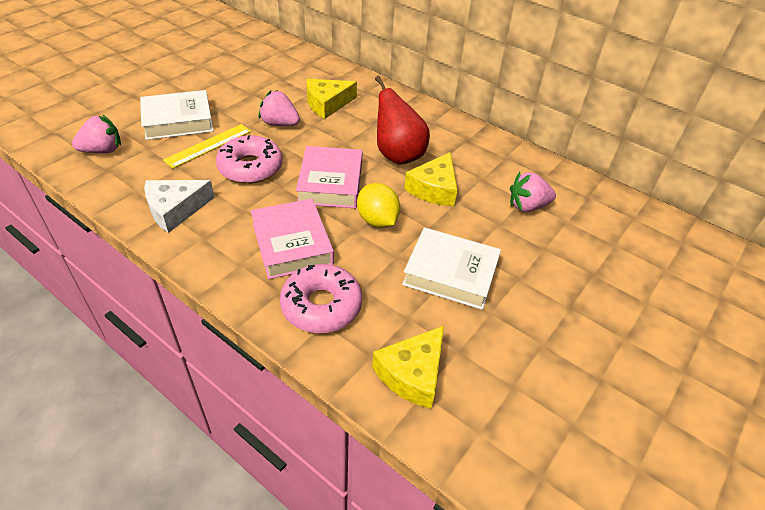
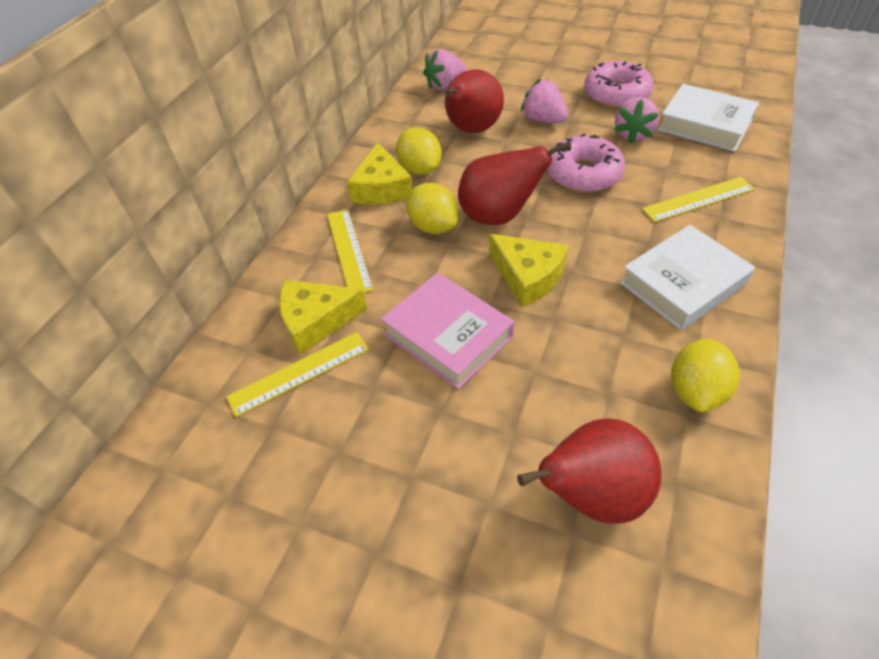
pink book: 2 -> 1
red pear: 1 -> 3
white cheese: 1 -> 0
yellow lemon: 1 -> 3
yellow ruler: 1 -> 3

